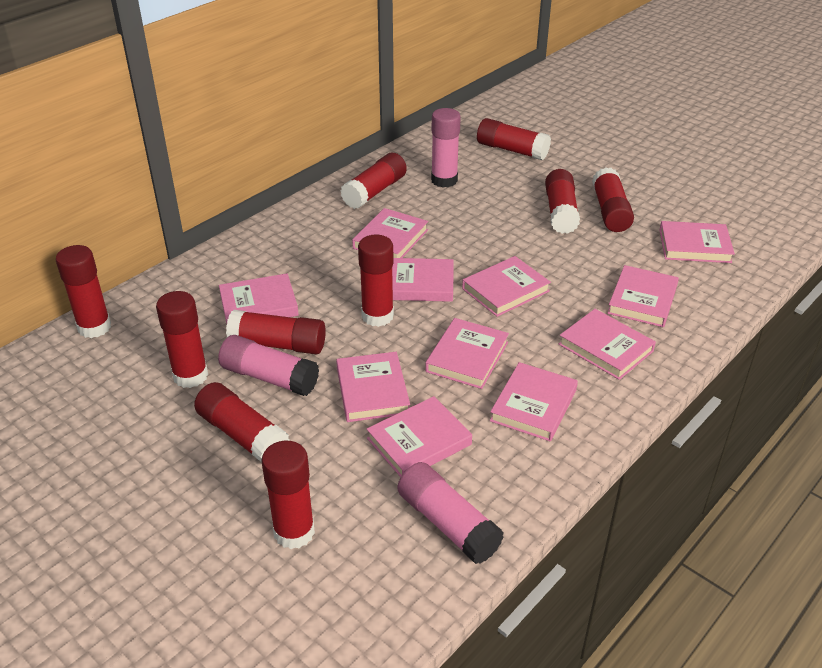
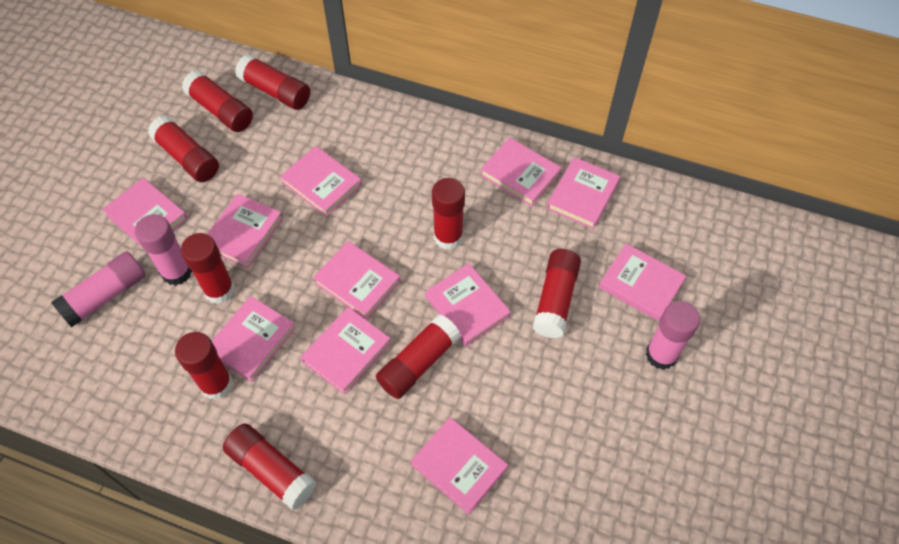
red glue stick: 10 -> 9

